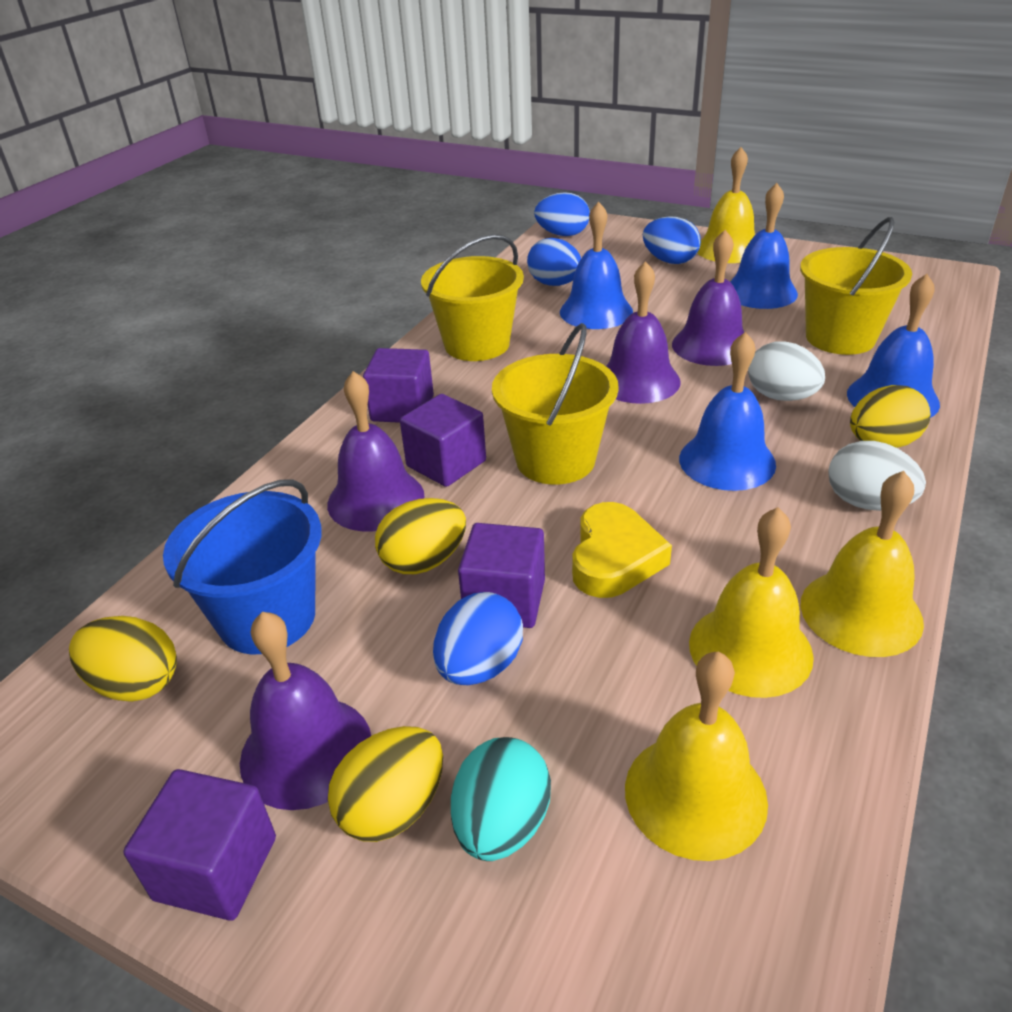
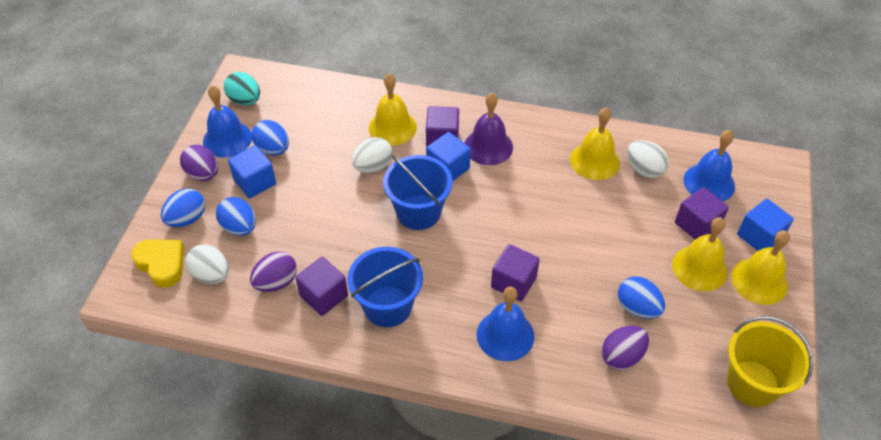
blue bell: 4 -> 3
blue bucket: 1 -> 2
blue cube: 0 -> 3
purple bell: 4 -> 1
purple egg: 0 -> 3
white egg: 2 -> 3
yellow bucket: 3 -> 1
yellow egg: 4 -> 0

